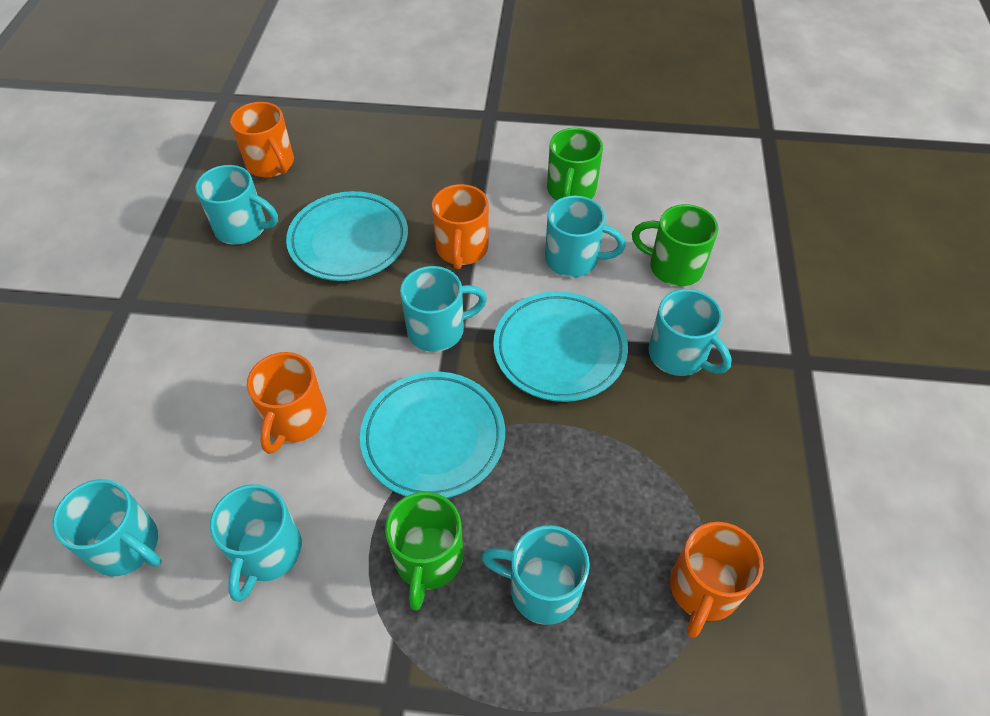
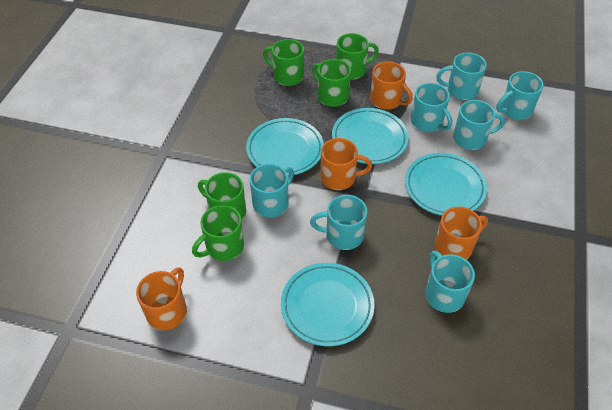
green mug: 3 -> 5
turquoise plate: 3 -> 4

